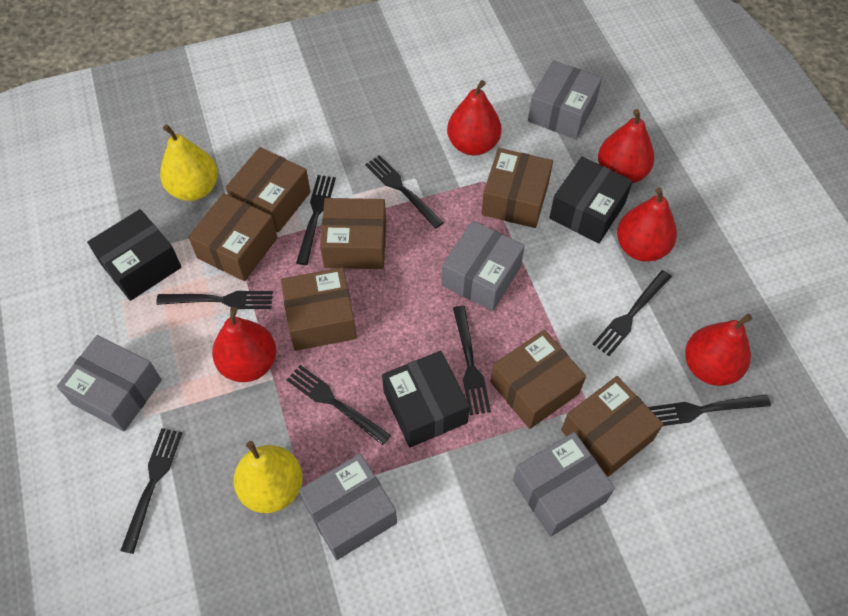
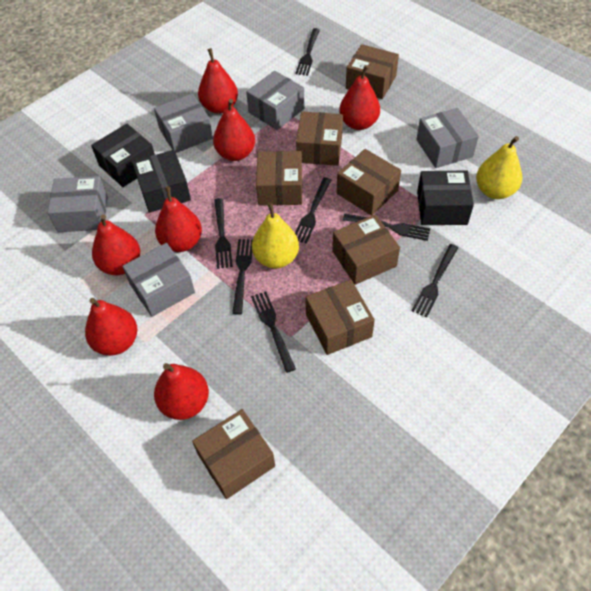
black fork: 8 -> 7
red pear: 5 -> 7

